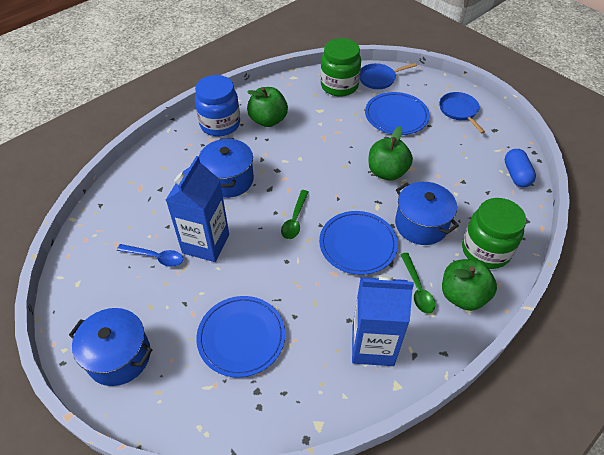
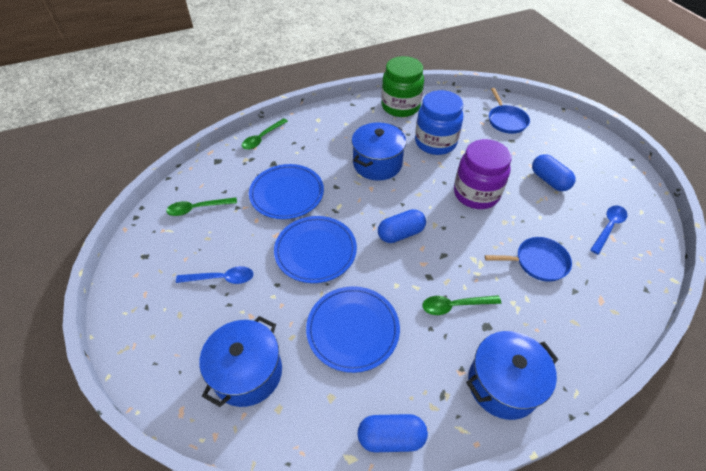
blue capsule: 1 -> 3
blue carton: 2 -> 0
blue spoon: 1 -> 2
green apple: 3 -> 0
green jar: 2 -> 1
green spoon: 2 -> 3
purple jar: 0 -> 1

